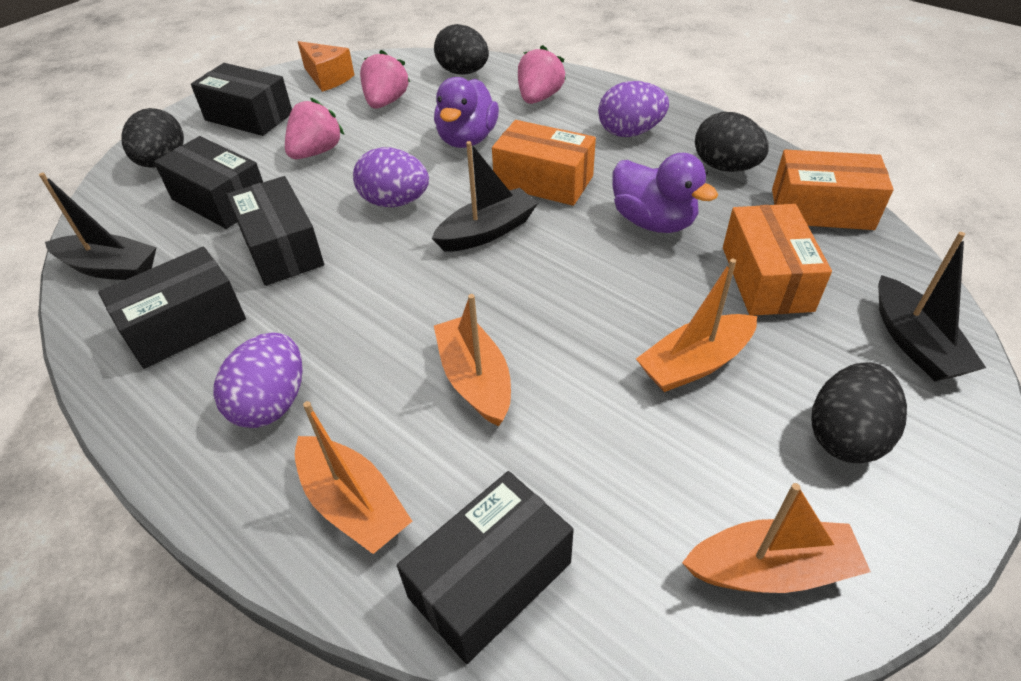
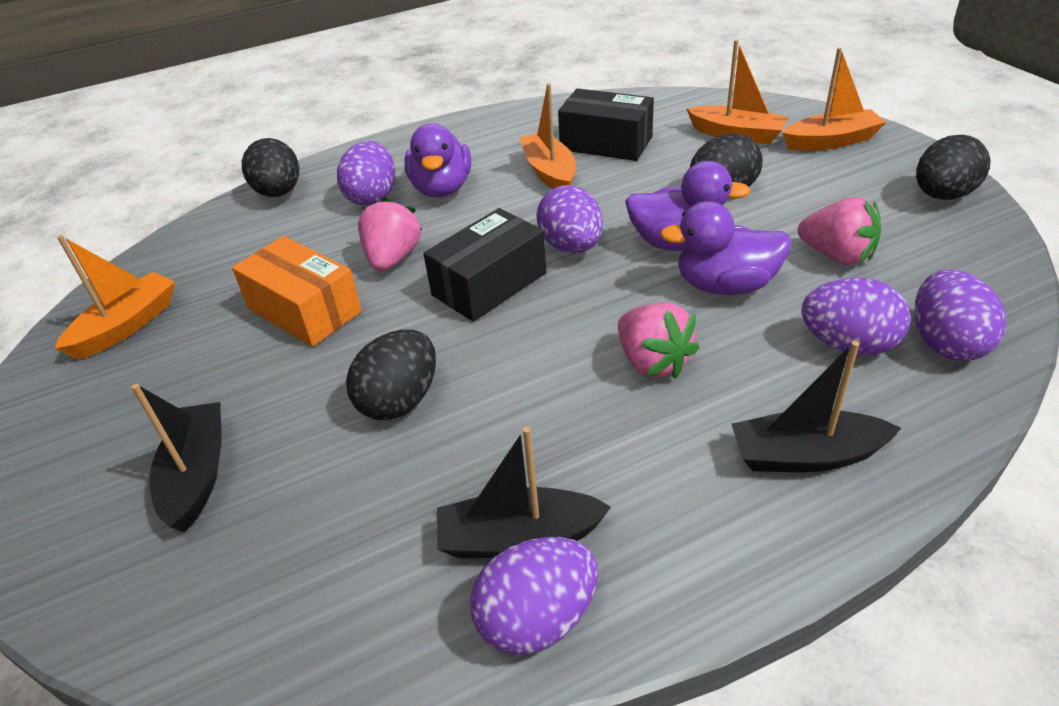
black box: 5 -> 2
orange box: 3 -> 1
orange cheese: 1 -> 0
purple duck: 2 -> 3
purple egg: 3 -> 5

